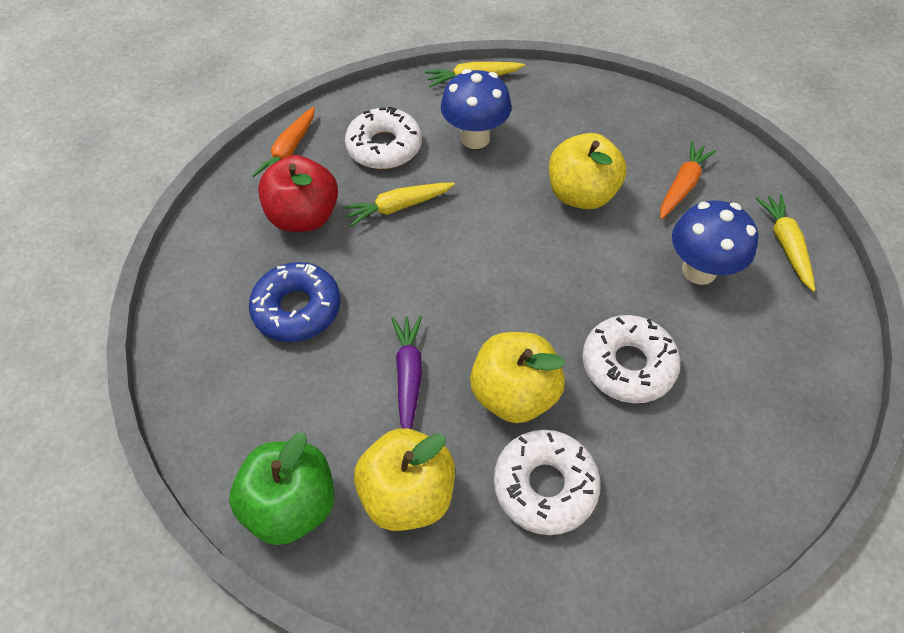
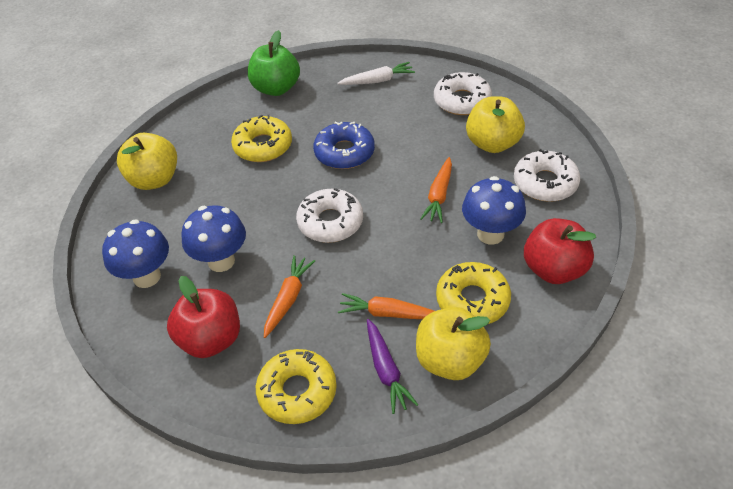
blue mushroom: 2 -> 3
orange carrot: 2 -> 3
red apple: 1 -> 2
white carrot: 0 -> 1
yellow carrot: 3 -> 0
yellow donut: 0 -> 3

